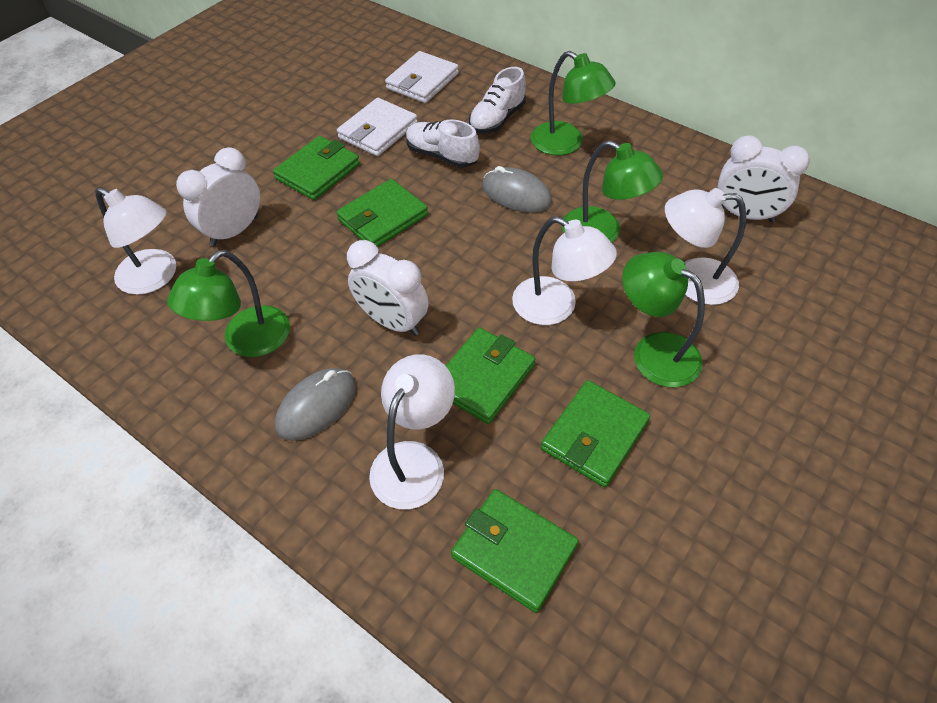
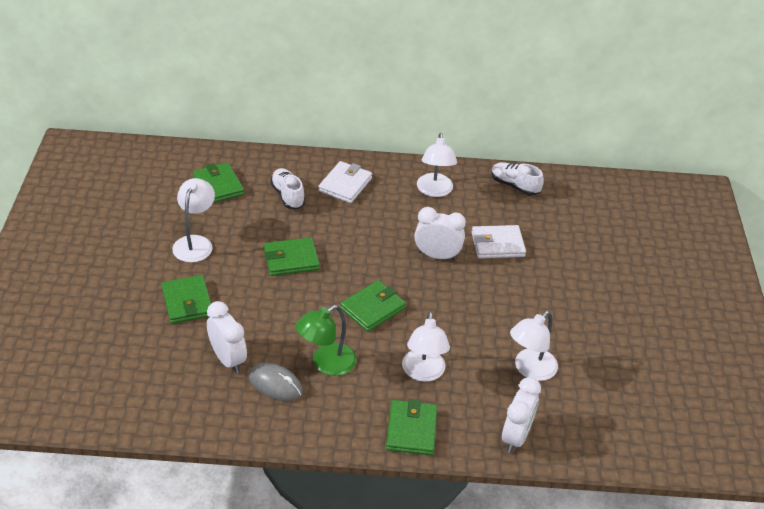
green lamp: 4 -> 1
grey mouse: 2 -> 1

